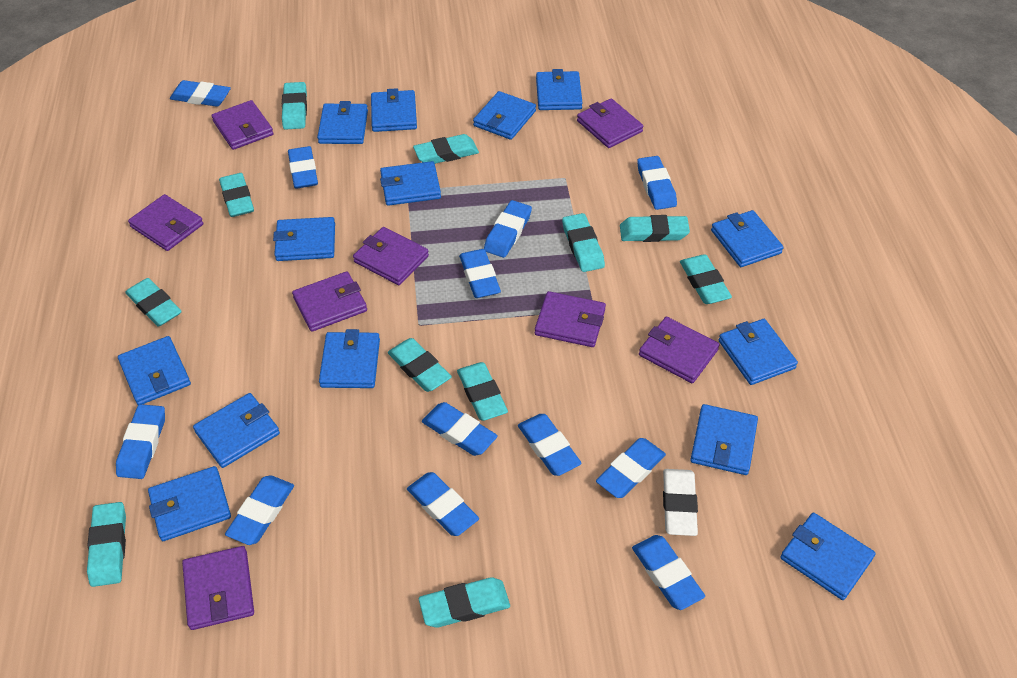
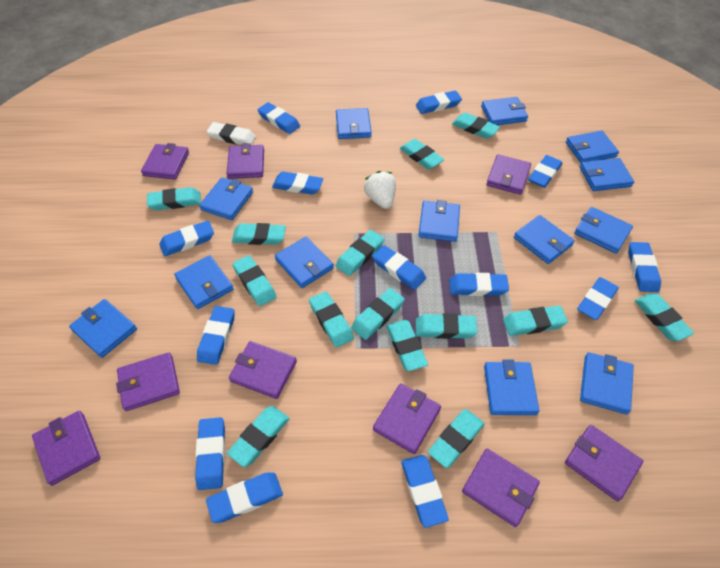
blue eraser: 12 -> 13
blue wallet: 14 -> 13
purple wallet: 8 -> 9
turquoise eraser: 11 -> 14
white strawberry: 0 -> 1

